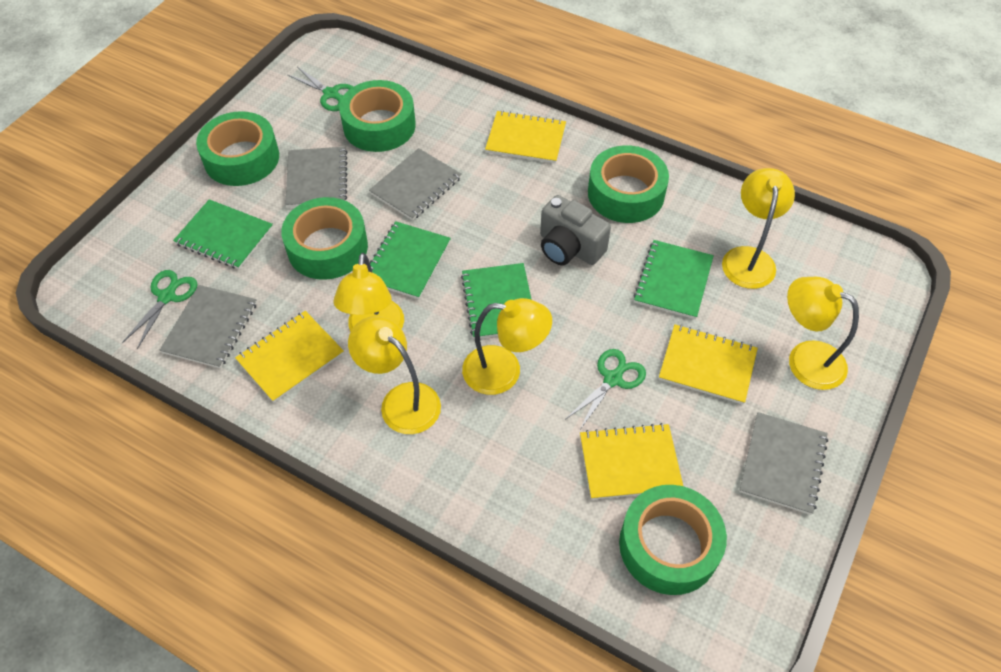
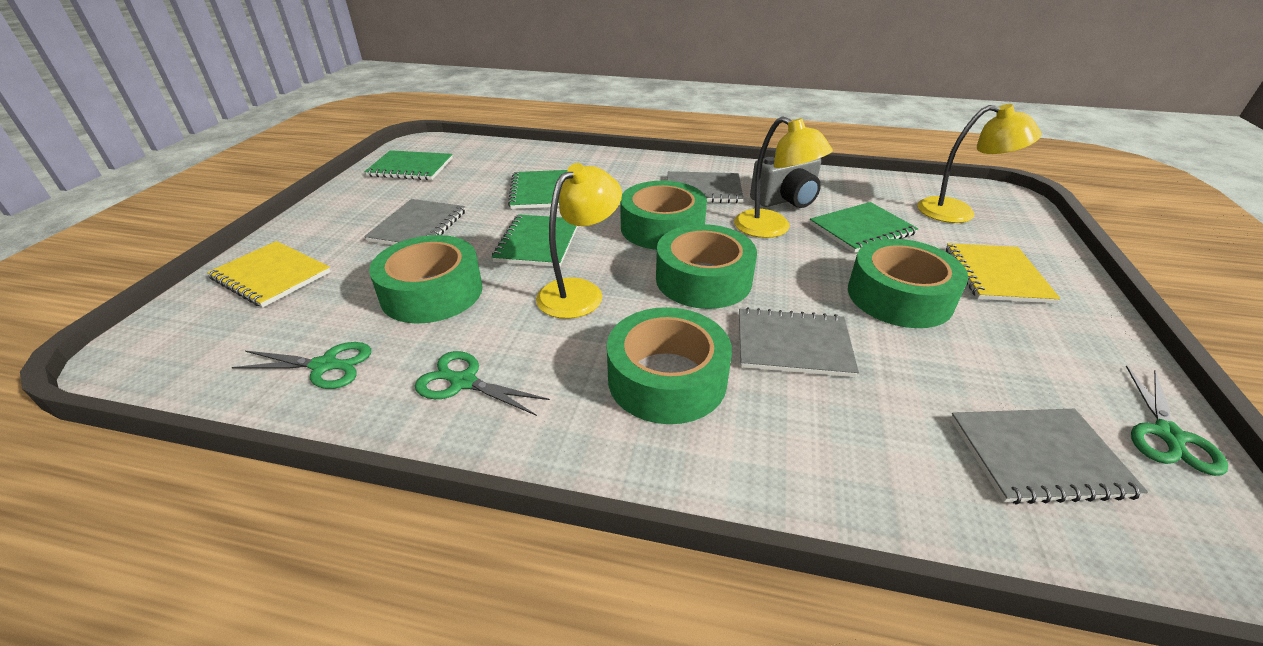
yellow lamp: 5 -> 3
yellow notebook: 4 -> 2

